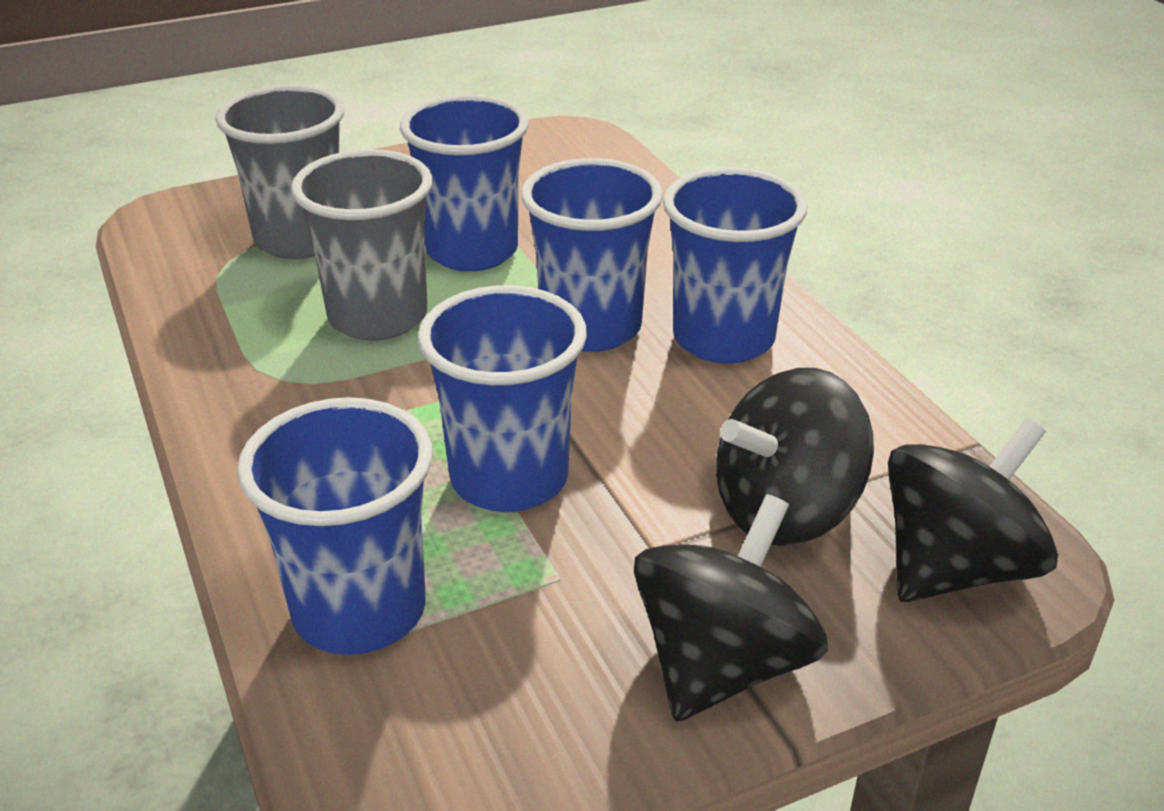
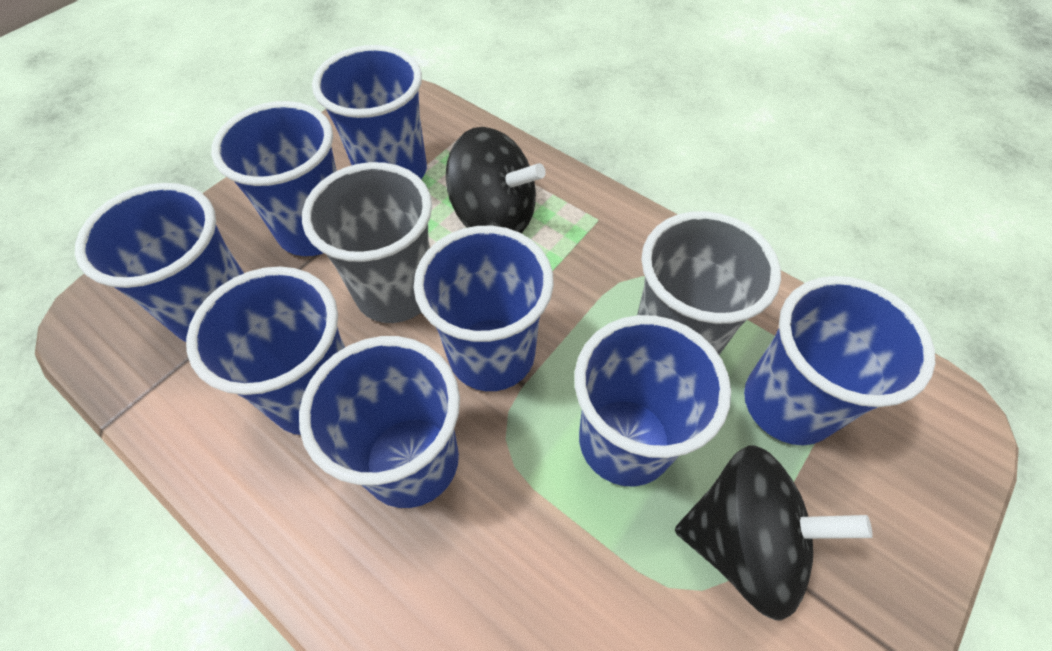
black spinning top: 3 -> 2
blue cup: 5 -> 8

